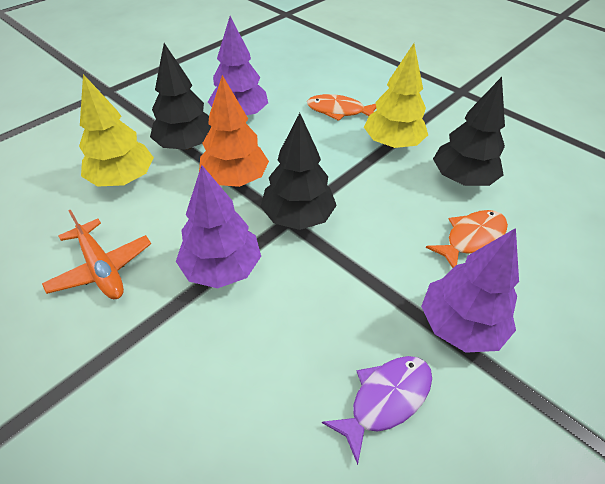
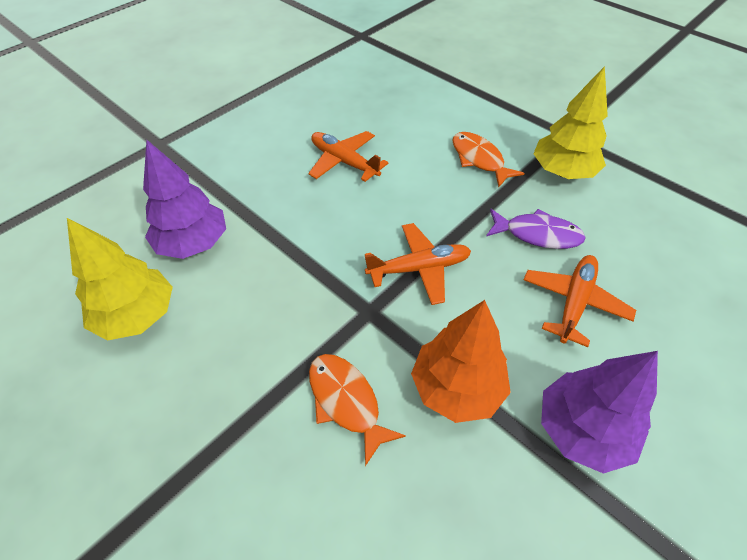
black tree: 3 -> 0
orange plane: 1 -> 3
purple tree: 3 -> 2

